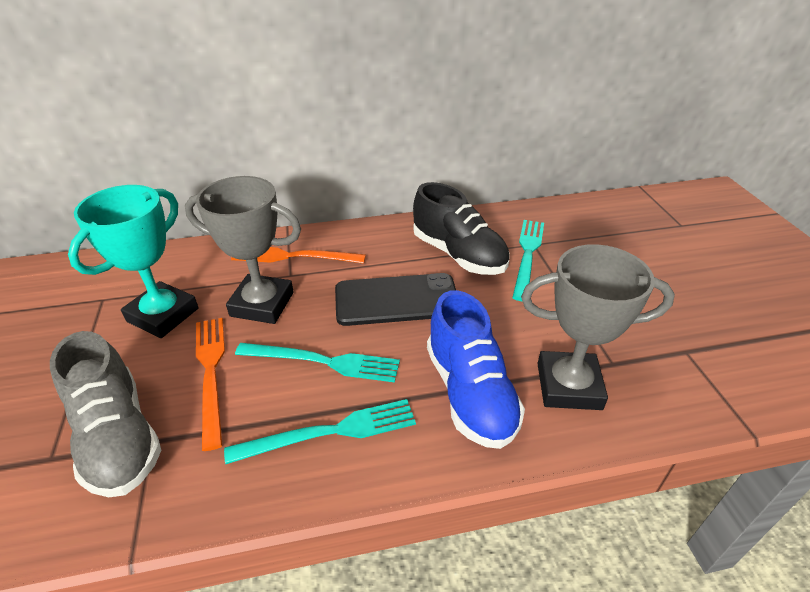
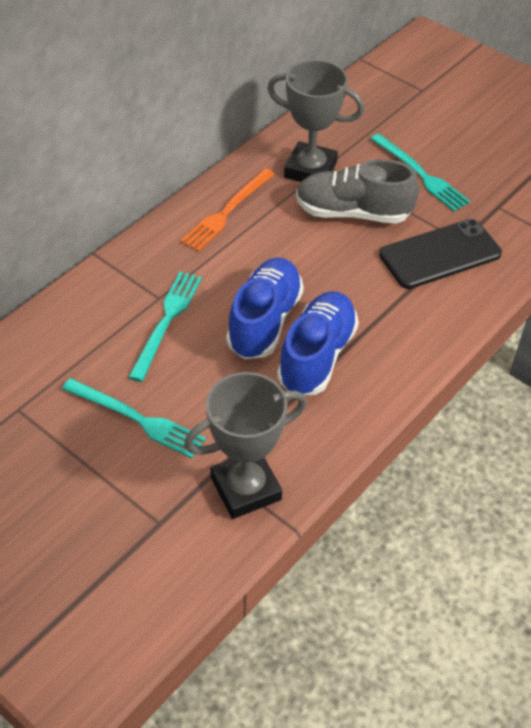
black shoe: 1 -> 0
blue shoe: 1 -> 2
orange fork: 2 -> 1
turquoise trophy: 1 -> 0

